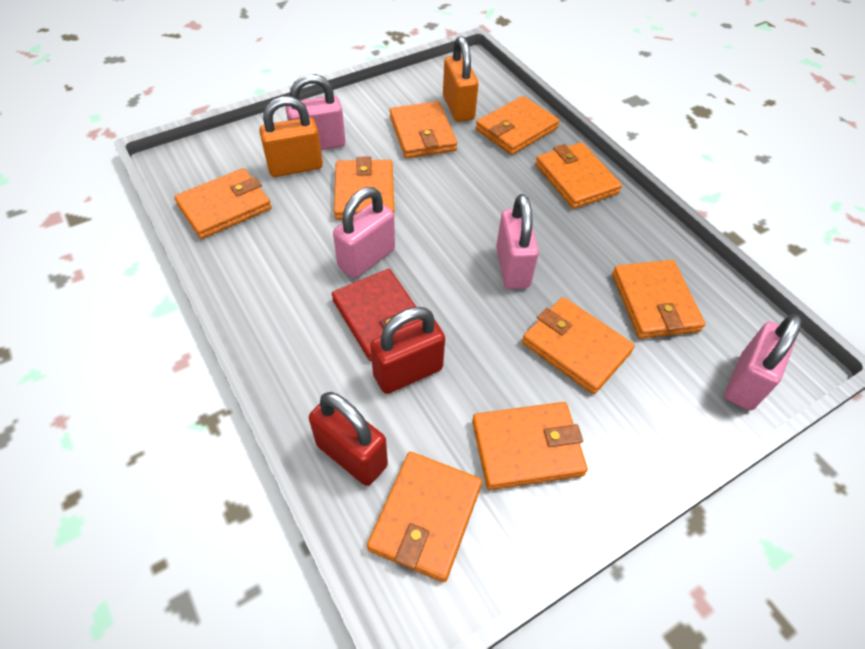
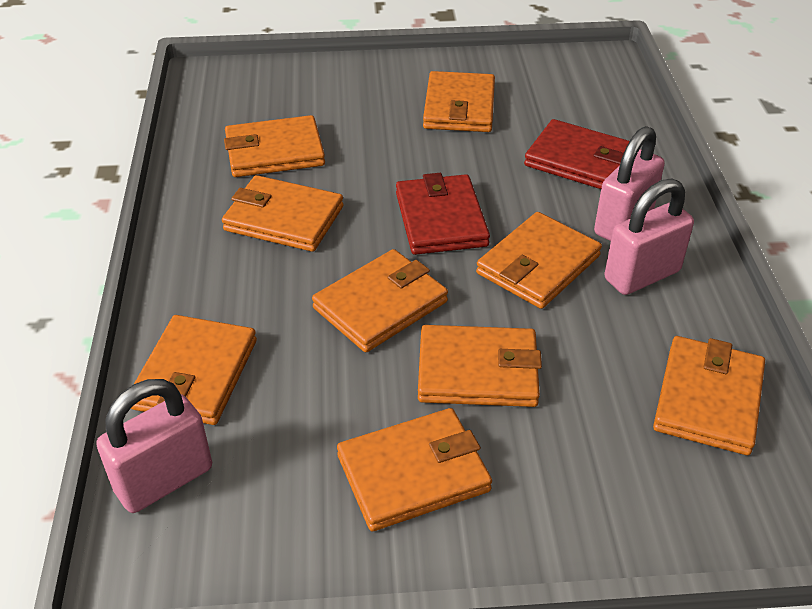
orange padlock: 2 -> 0
pink padlock: 4 -> 3
red padlock: 2 -> 0
red wallet: 1 -> 2

